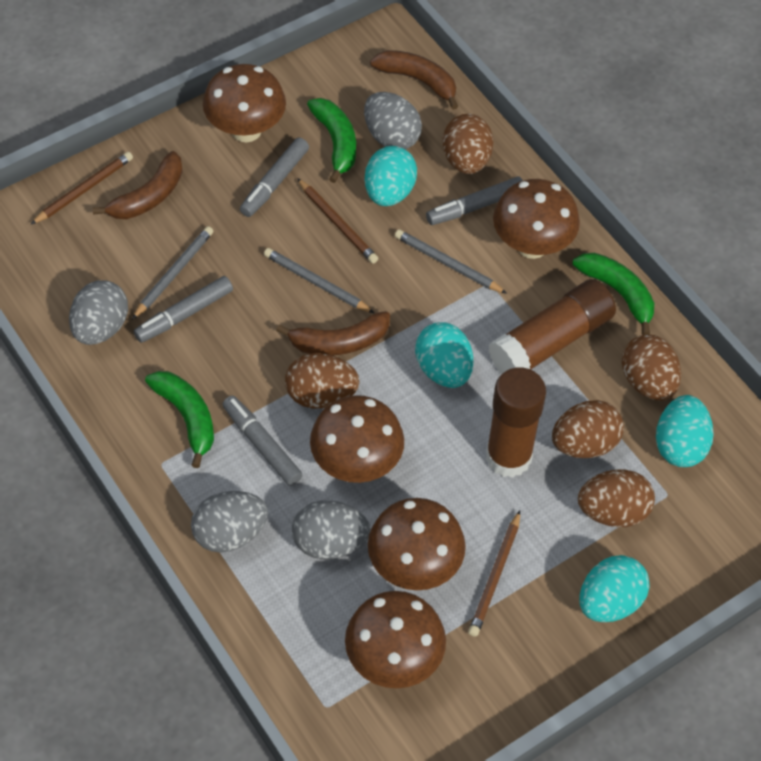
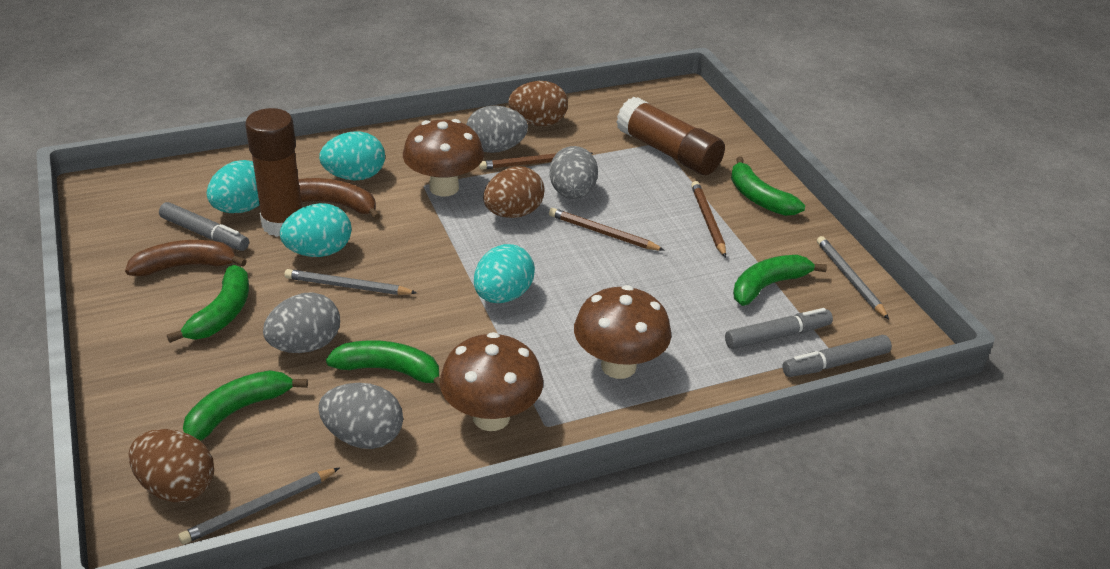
brown banana: 3 -> 2
brown egg: 5 -> 3
brown mushroom: 5 -> 3
green banana: 3 -> 5
grey marker: 4 -> 3

